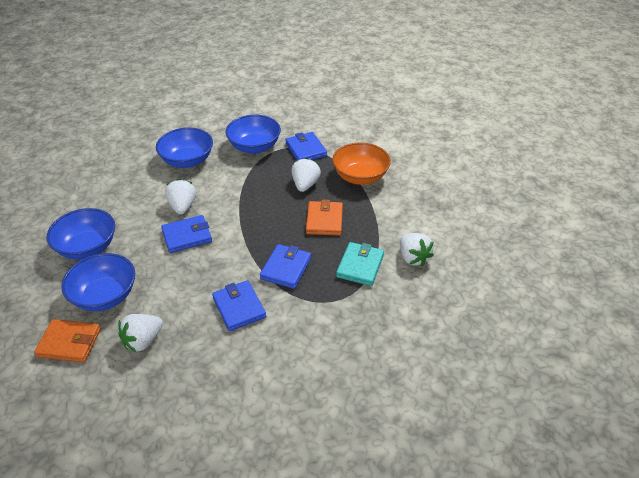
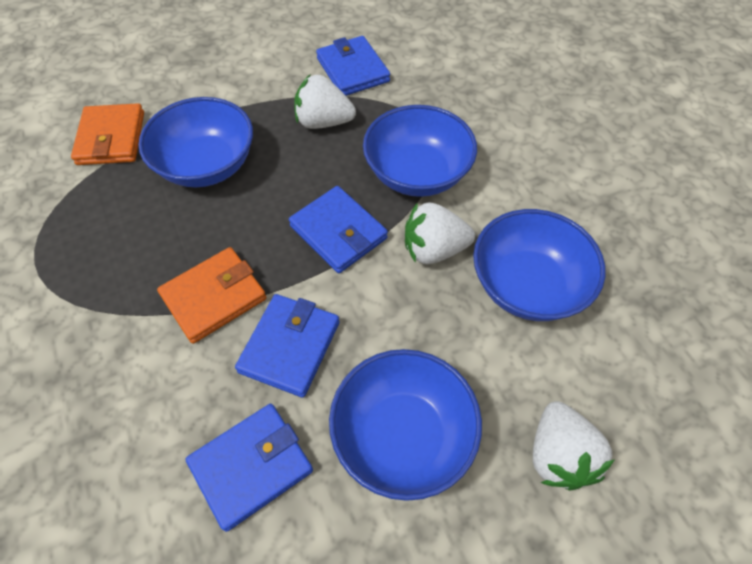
orange bowl: 1 -> 0
turquoise wallet: 1 -> 0
white strawberry: 4 -> 3

